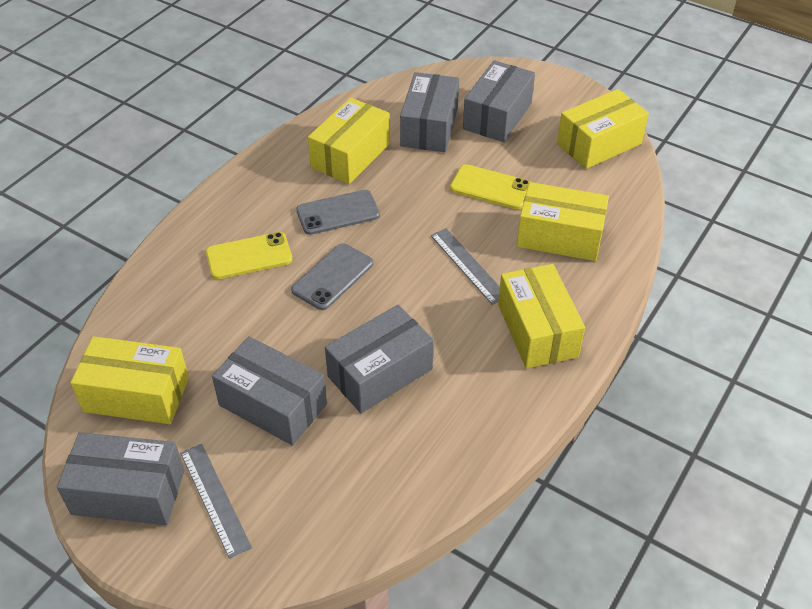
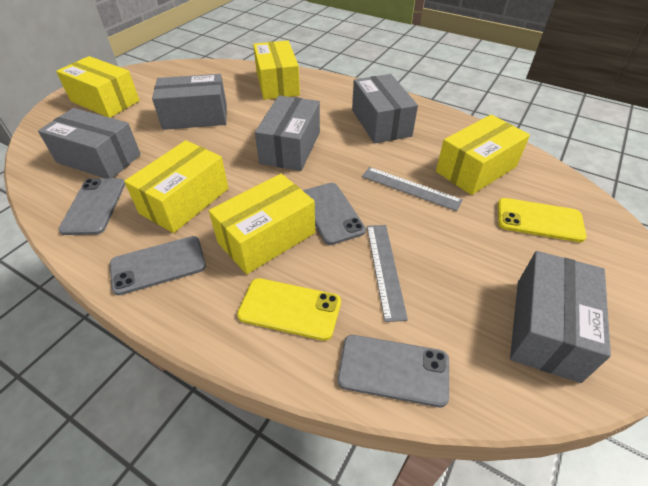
grey phone: 2 -> 4

